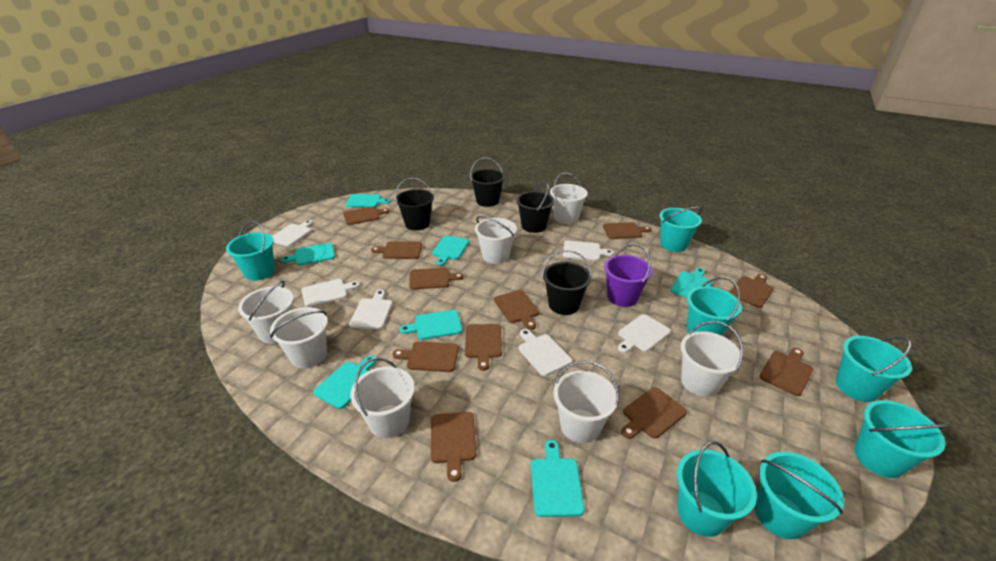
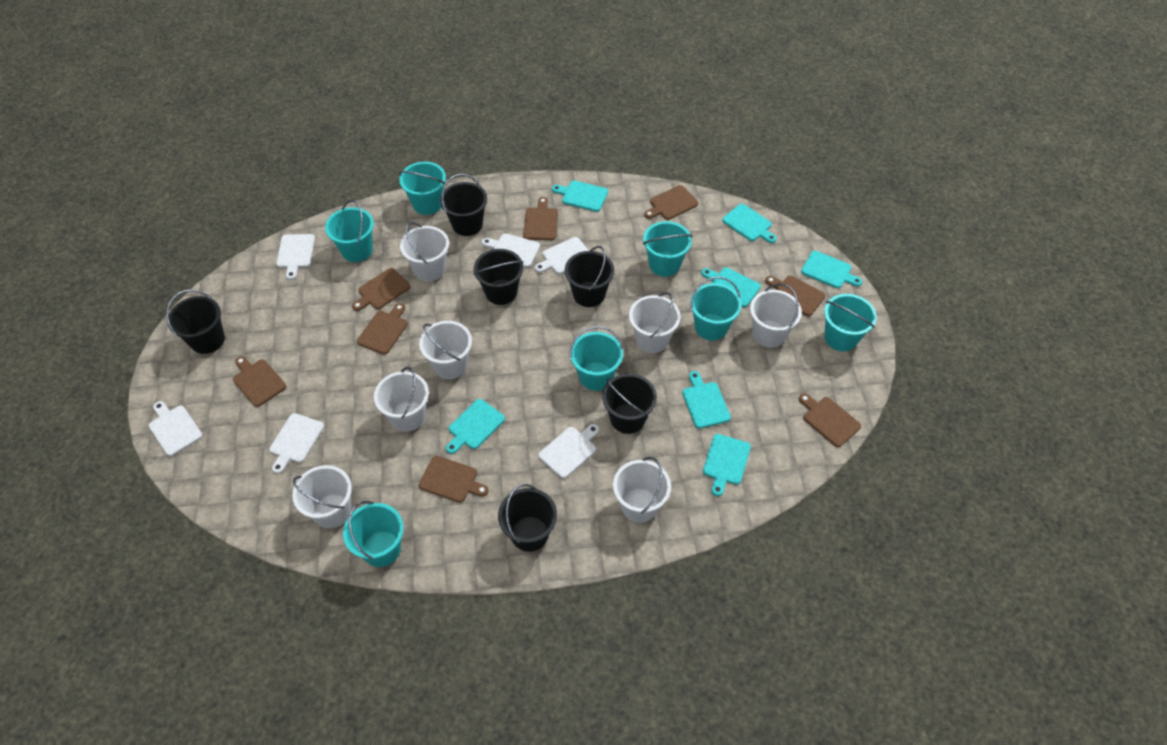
black bucket: 4 -> 6
brown cutting board: 11 -> 8
purple bucket: 1 -> 0

